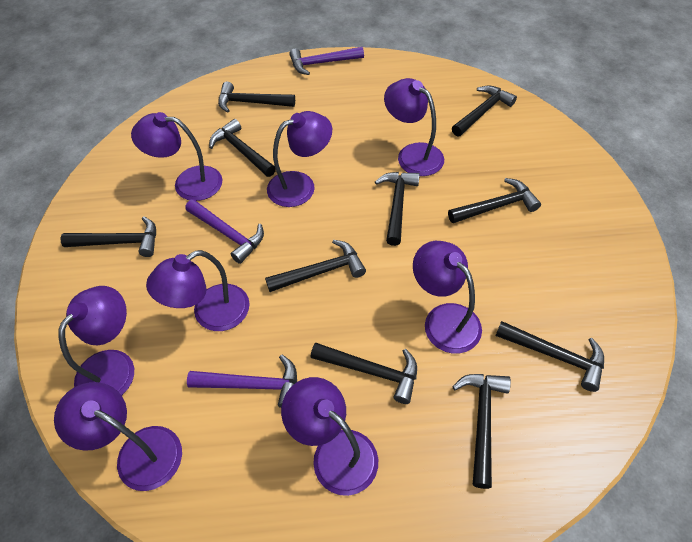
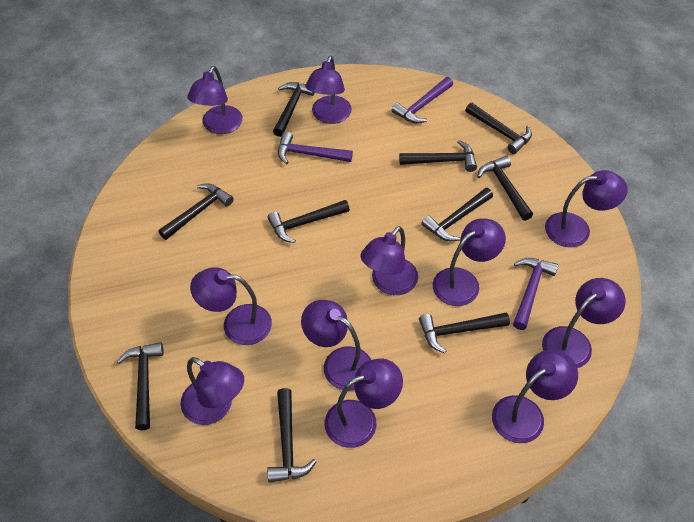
purple lamp: 8 -> 11

